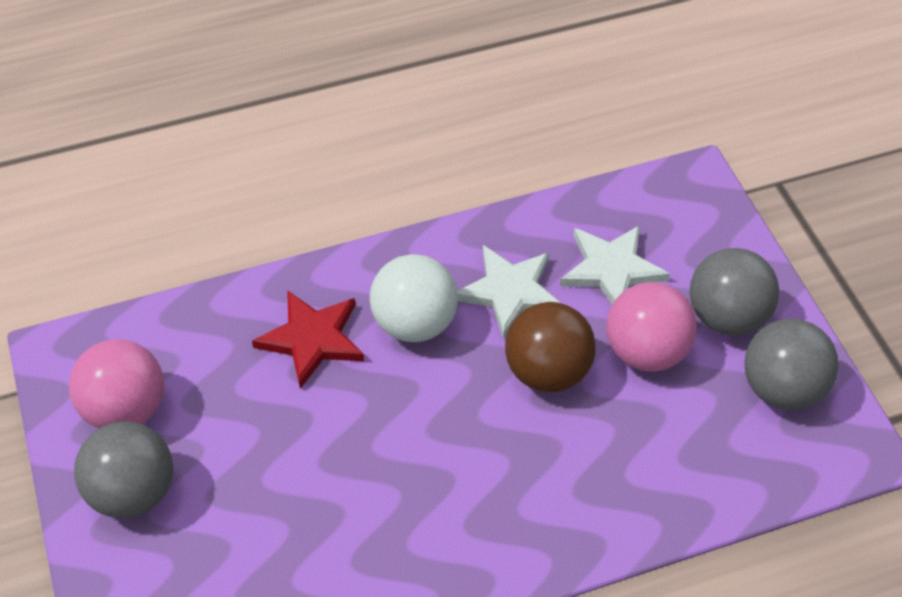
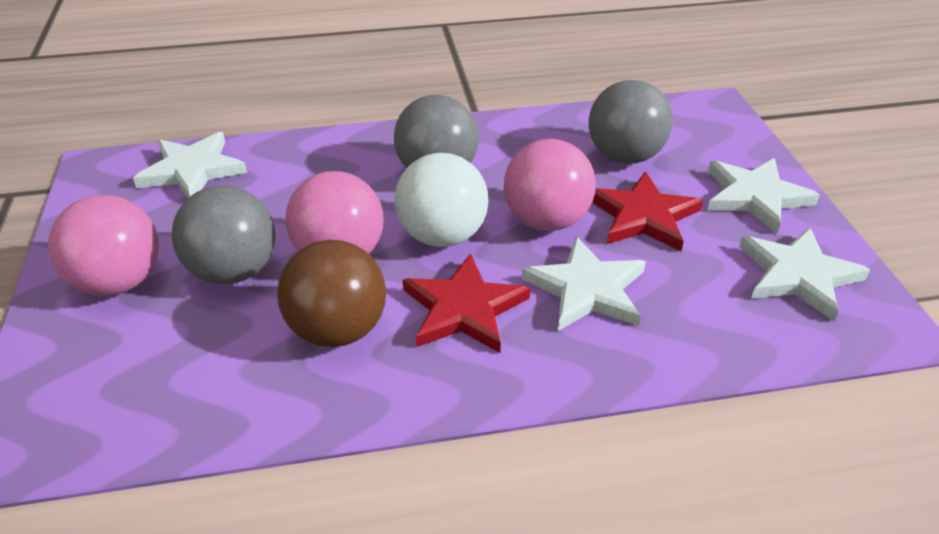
pink ball: 2 -> 3
red star: 1 -> 2
white star: 2 -> 4

